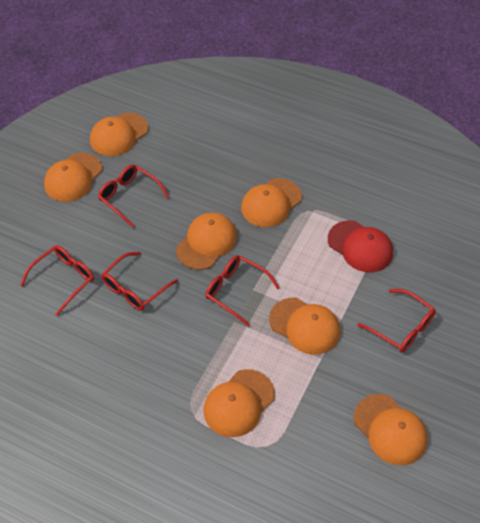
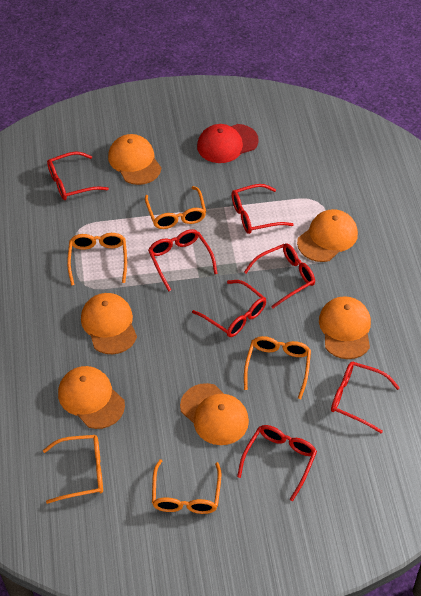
orange cap: 7 -> 6
orange glasses: 0 -> 5
red glasses: 5 -> 7

